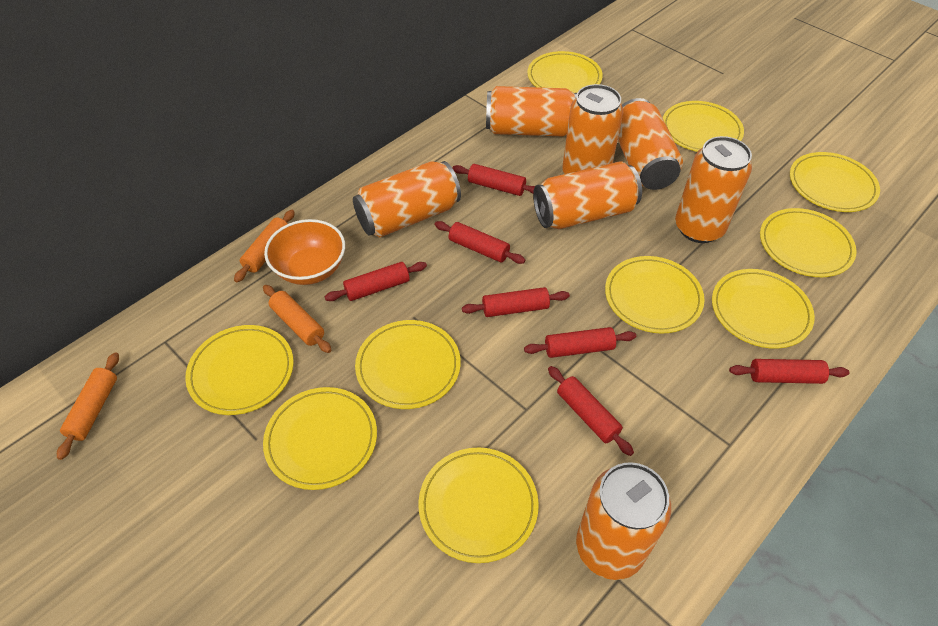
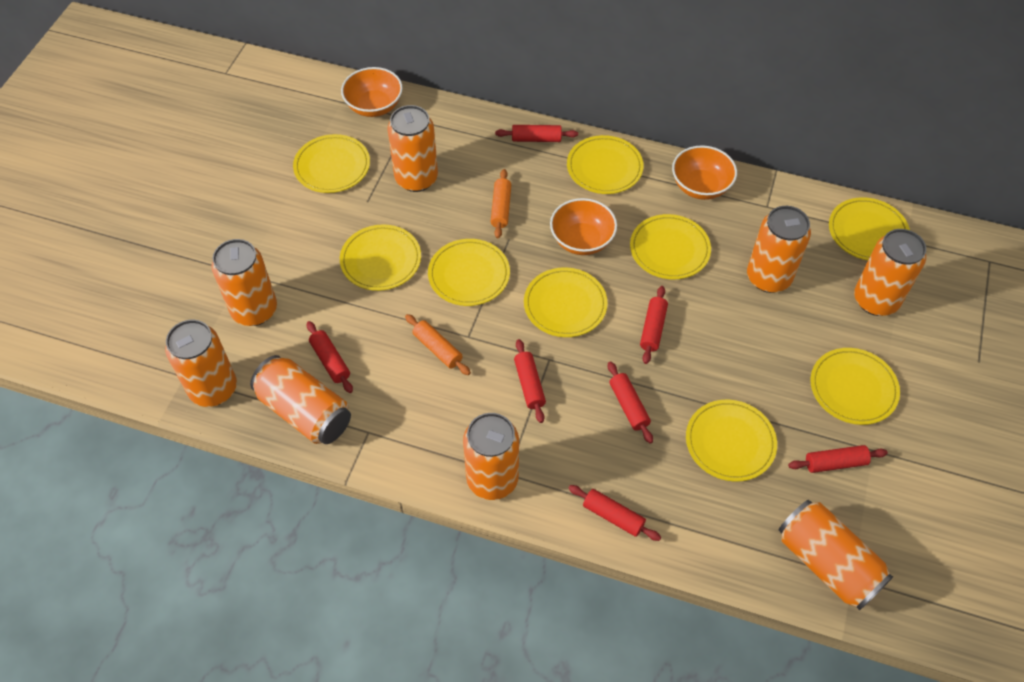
orange bowl: 1 -> 3
orange can: 7 -> 8
orange rolling pin: 3 -> 2
yellow plate: 10 -> 9

